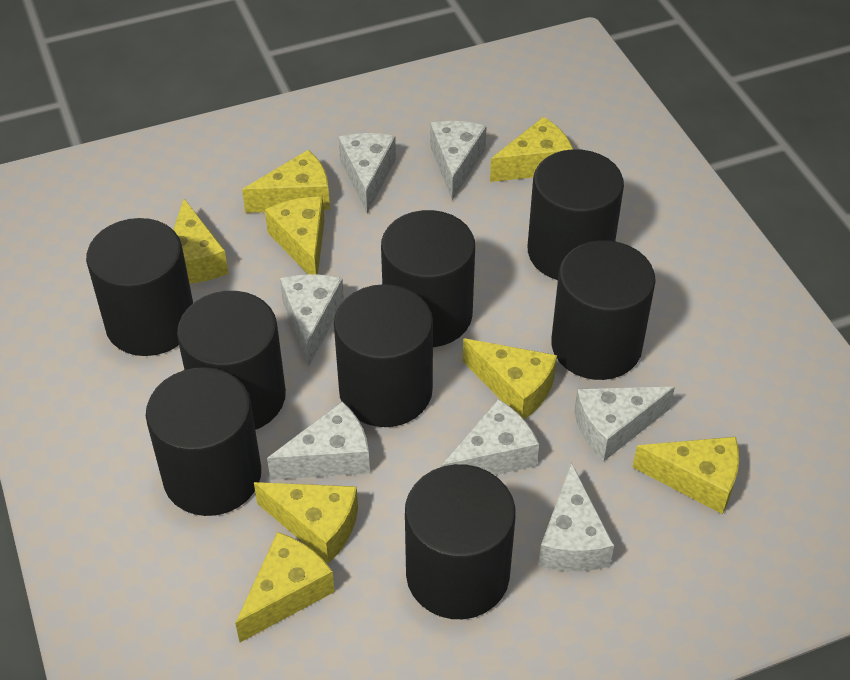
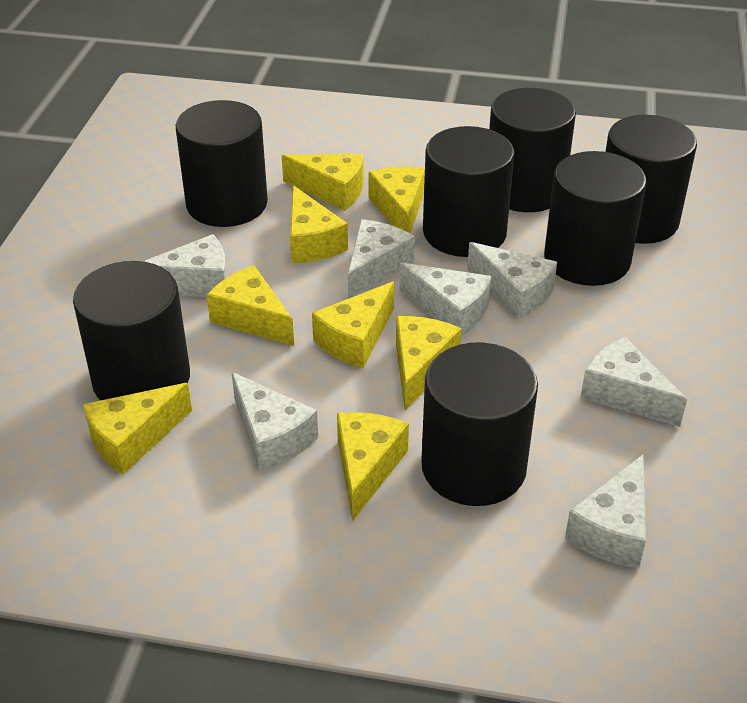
black cylinder: 8 -> 7

